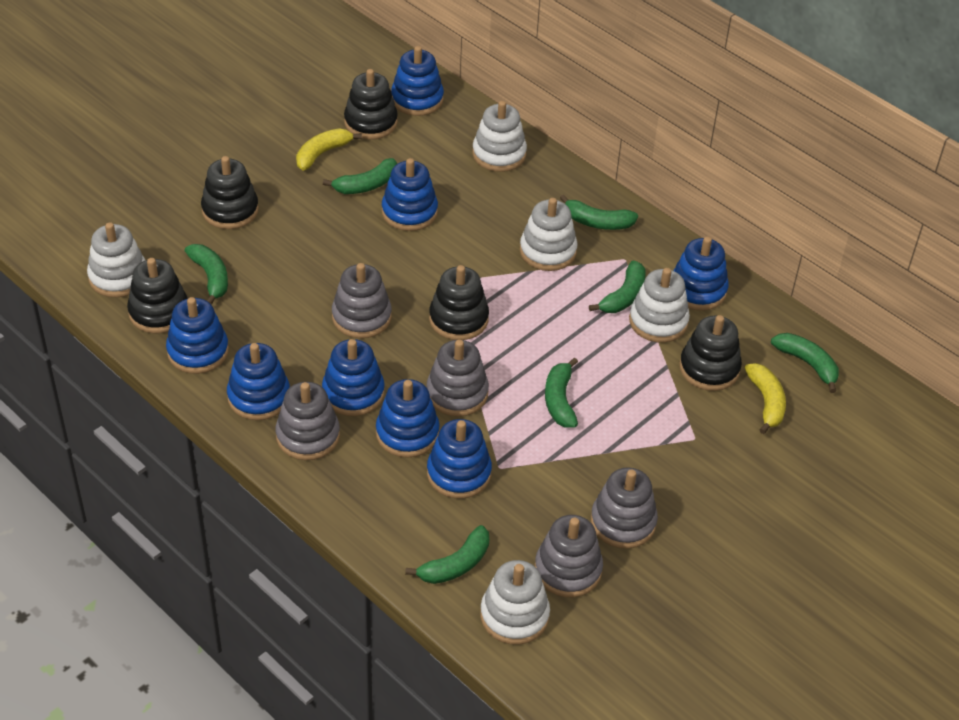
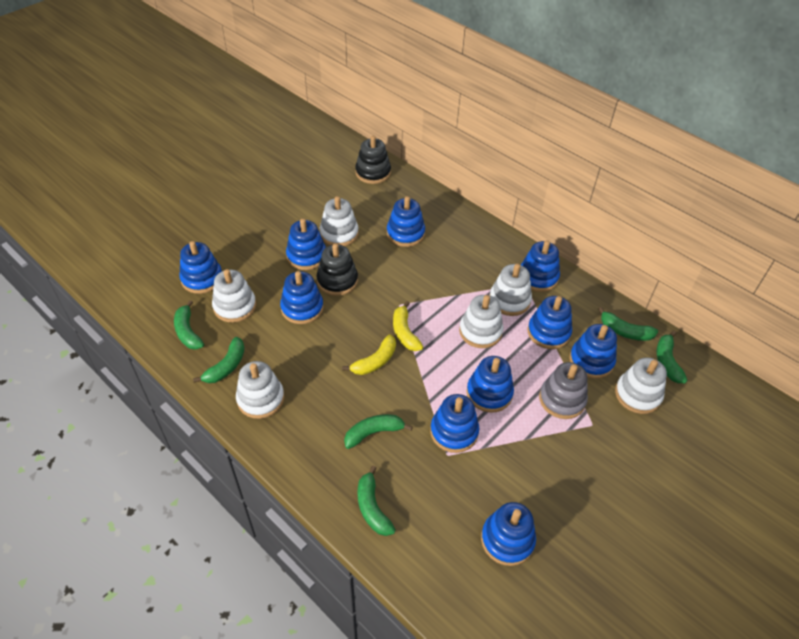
black stacking toy: 5 -> 2
blue stacking toy: 8 -> 10
green banana: 7 -> 6
grey stacking toy: 5 -> 1
white stacking toy: 5 -> 6

